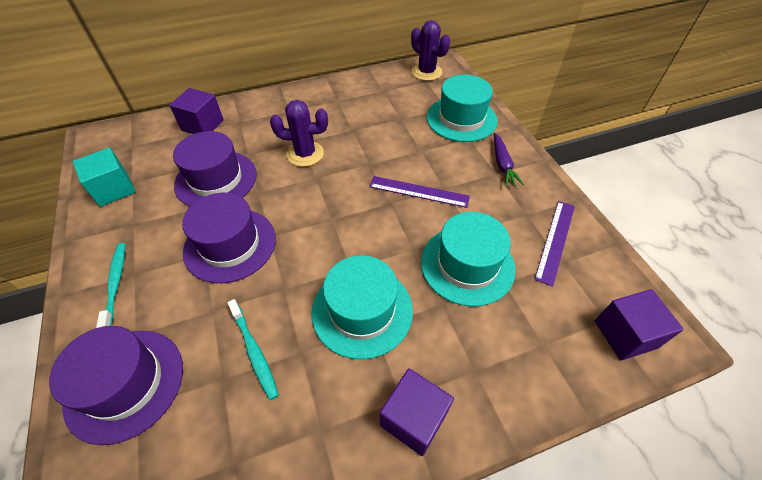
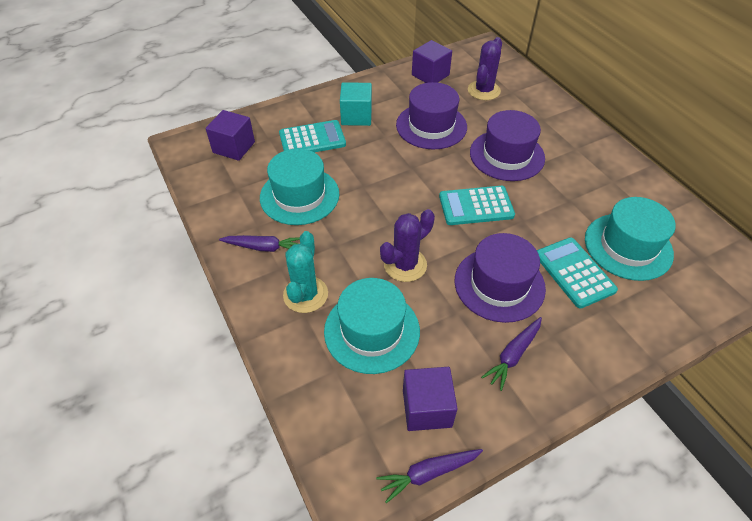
purple carrot: 1 -> 3
purple ruler: 2 -> 0
turquoise cactus: 0 -> 1
turquoise calculator: 0 -> 3
turquoise toothbrush: 2 -> 0

